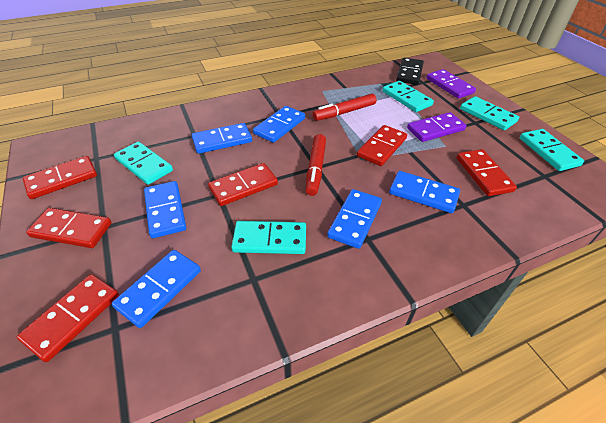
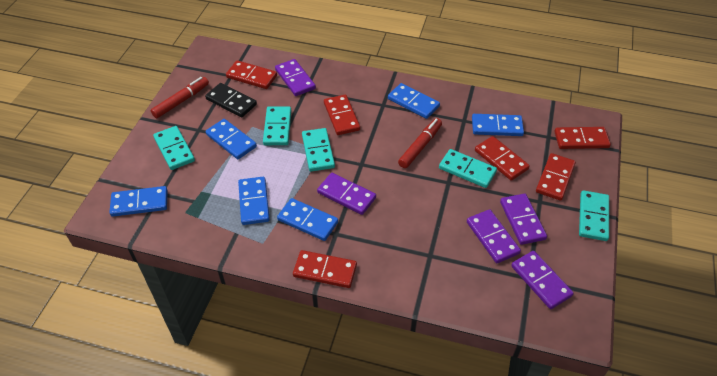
purple domino: 2 -> 5

